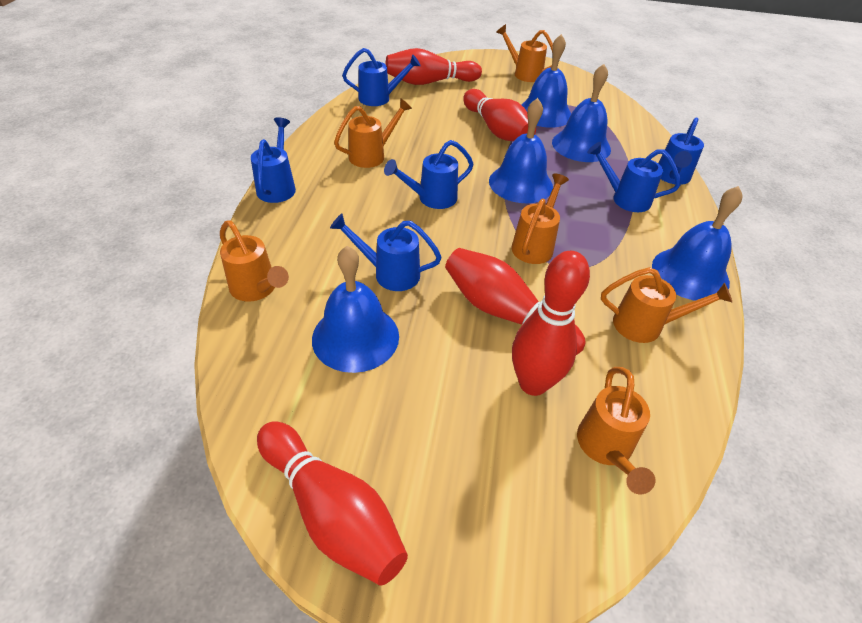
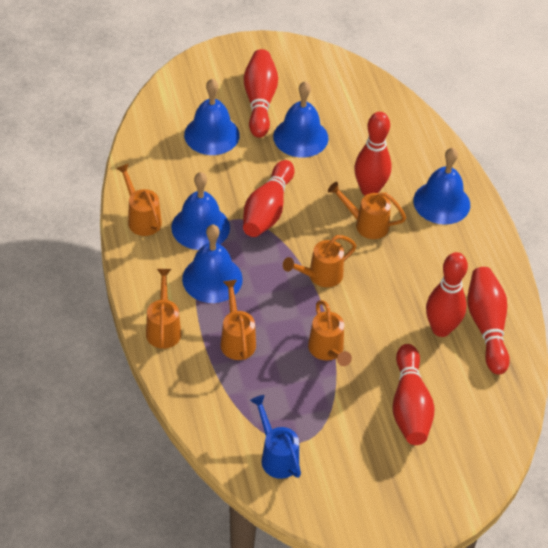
blue watering can: 6 -> 1
red bowling pin: 5 -> 6

